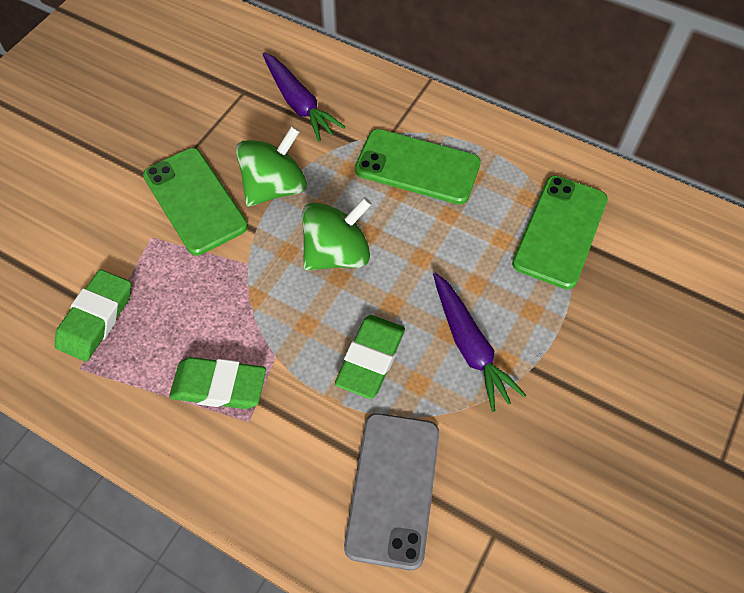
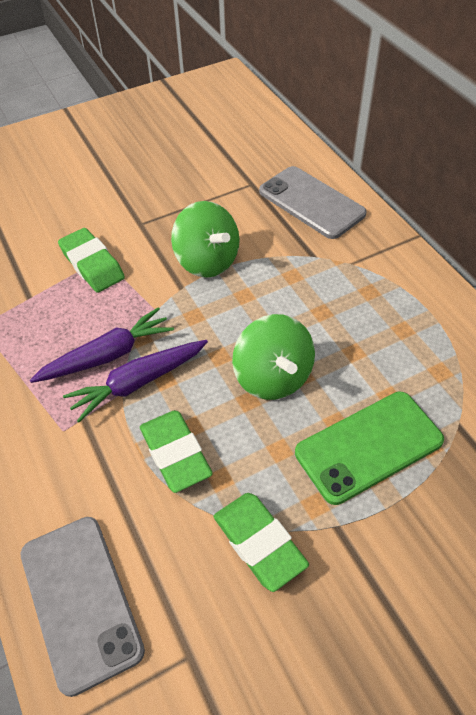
green phone: 3 -> 1
grey phone: 1 -> 2

